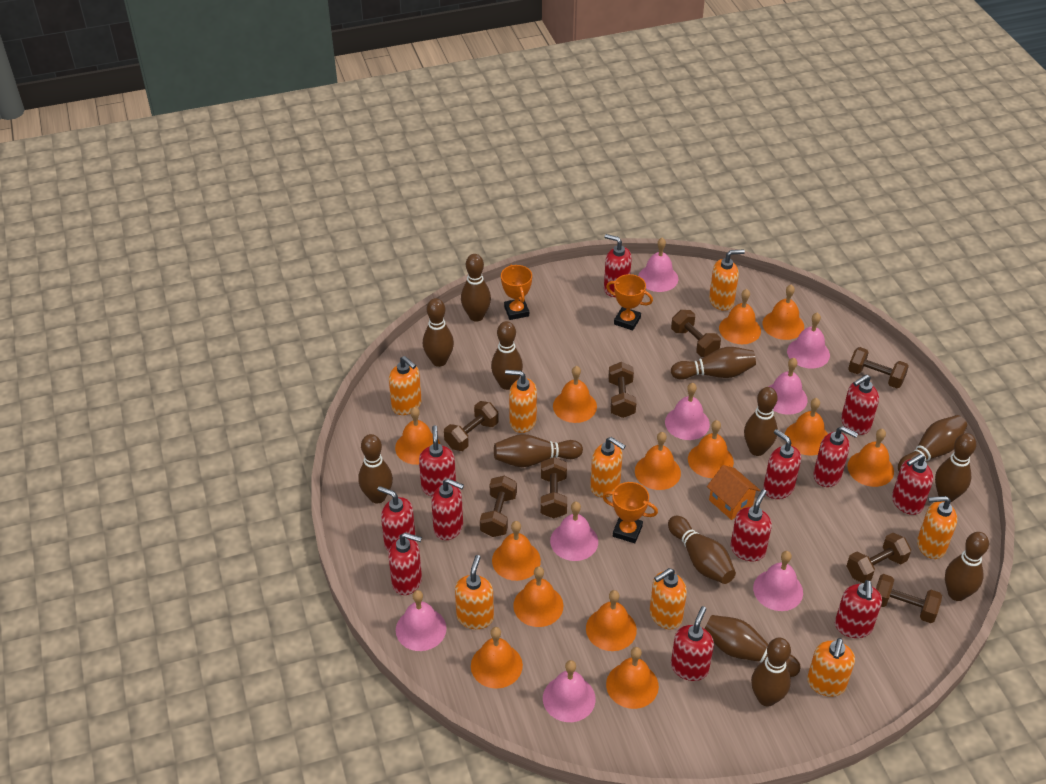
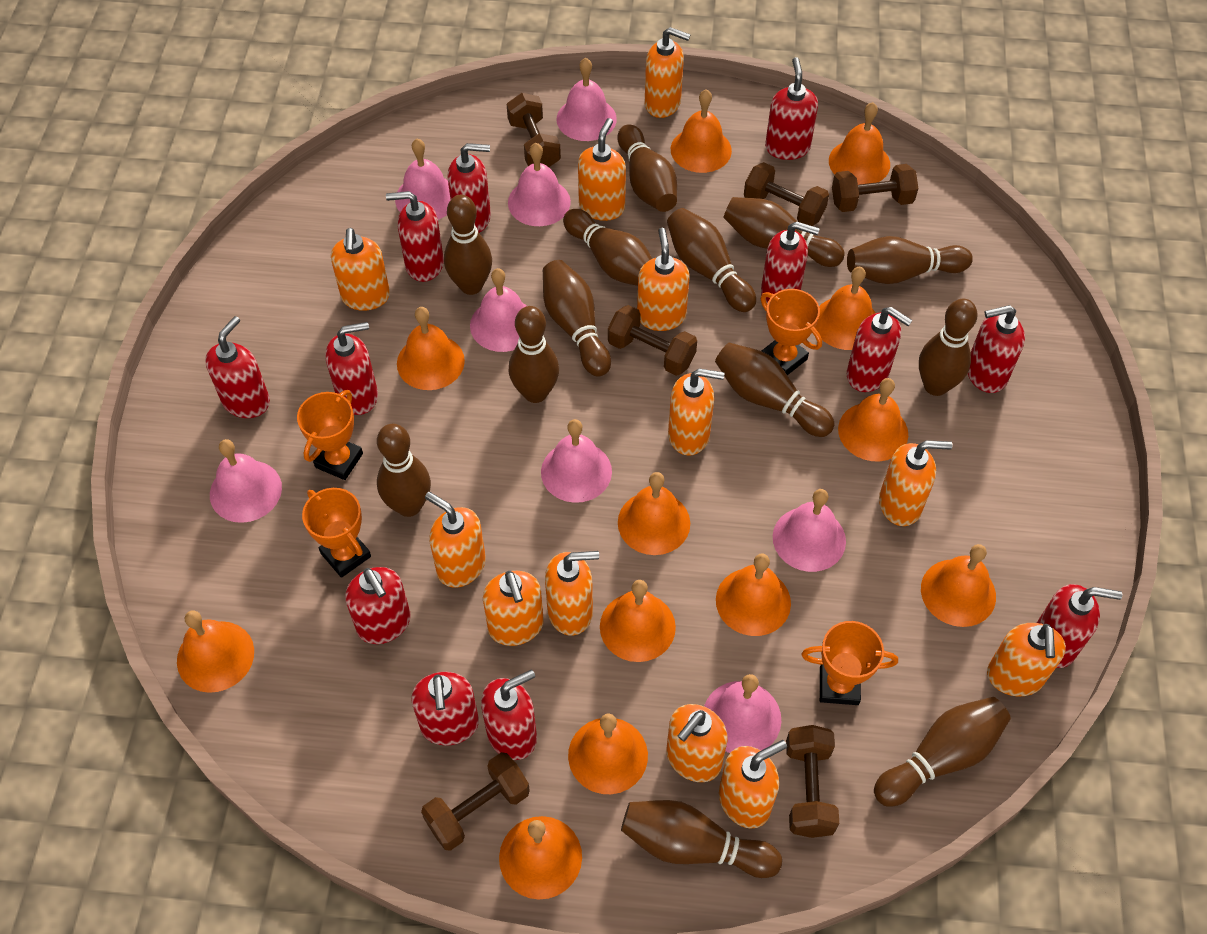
brown dumbbell: 8 -> 6
orange bell: 13 -> 12
orange house: 1 -> 0
orange soap dispenser: 8 -> 12
orange trophy: 3 -> 4

